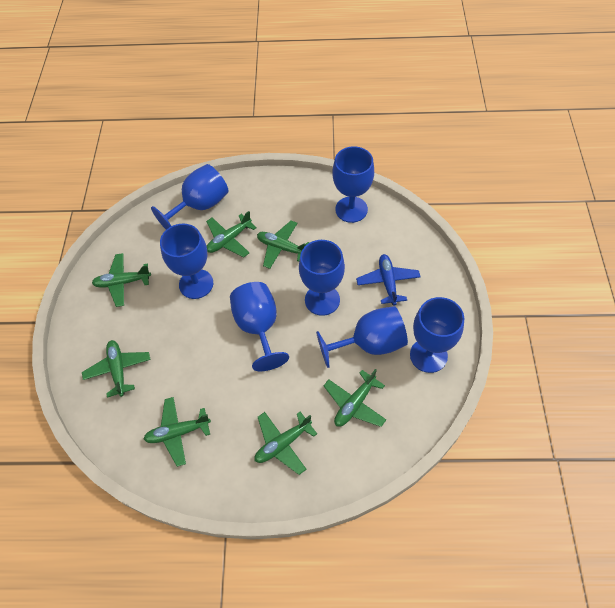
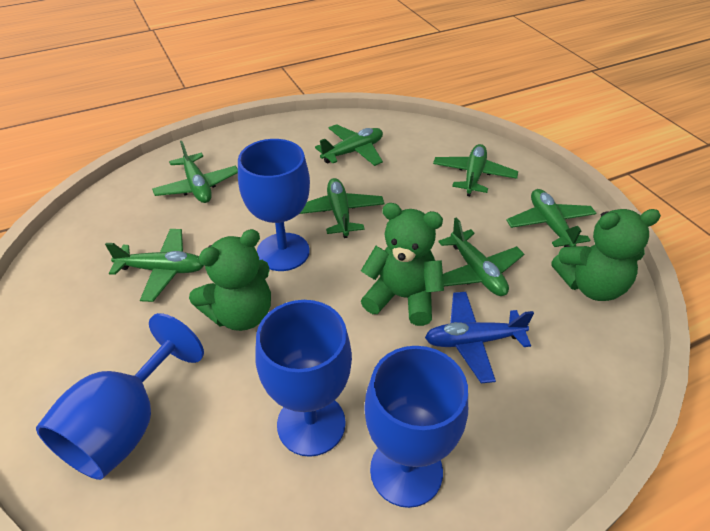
blue goblet: 7 -> 4
green teddy bear: 0 -> 3

